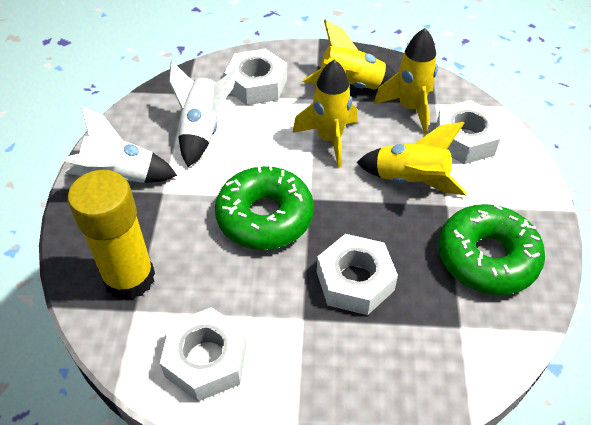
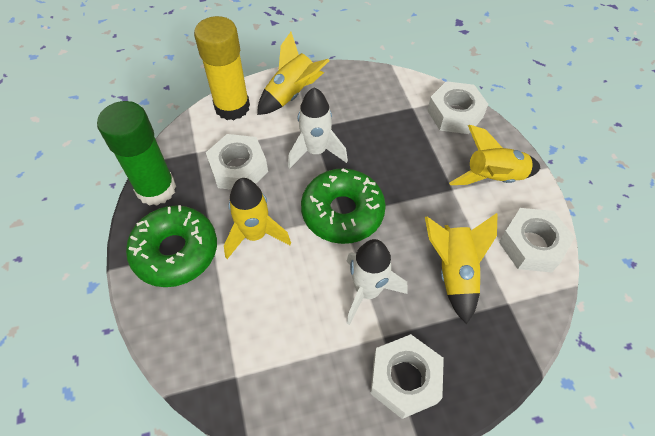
green glue stick: 0 -> 1

